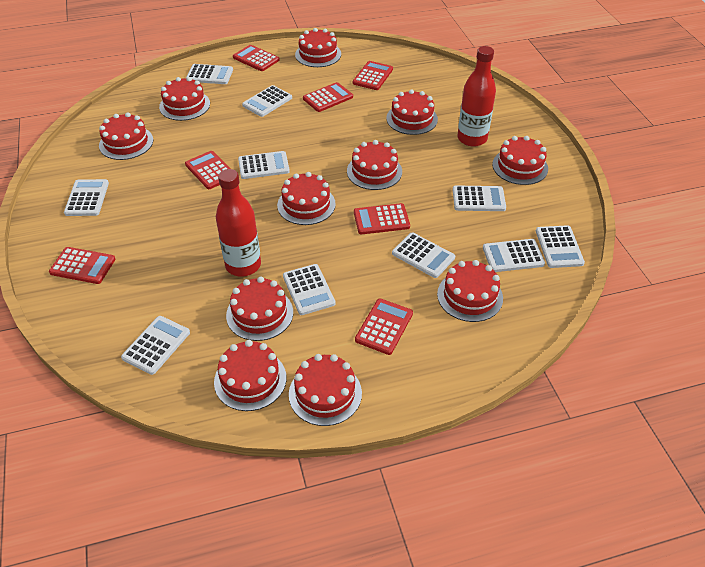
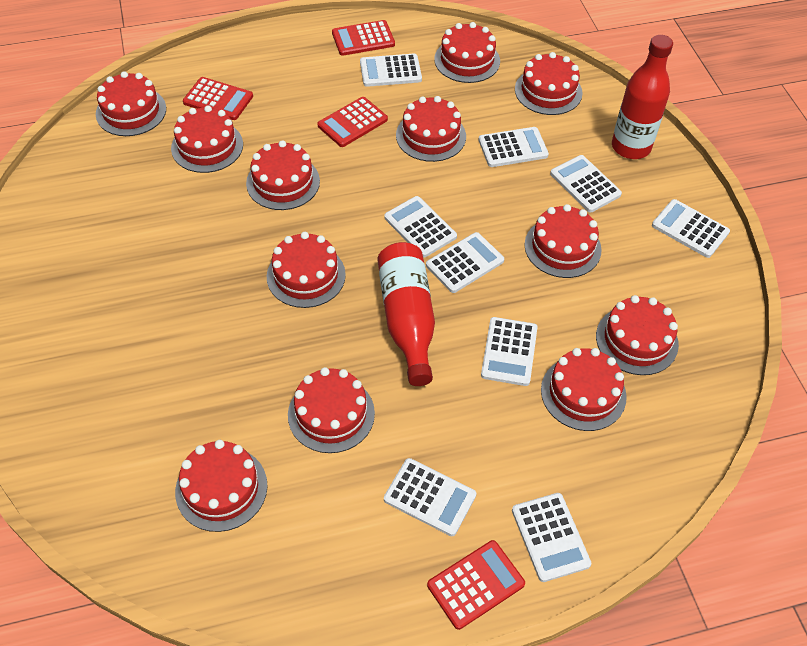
red cake: 11 -> 12
red calculator: 7 -> 4
white calculator: 10 -> 9

